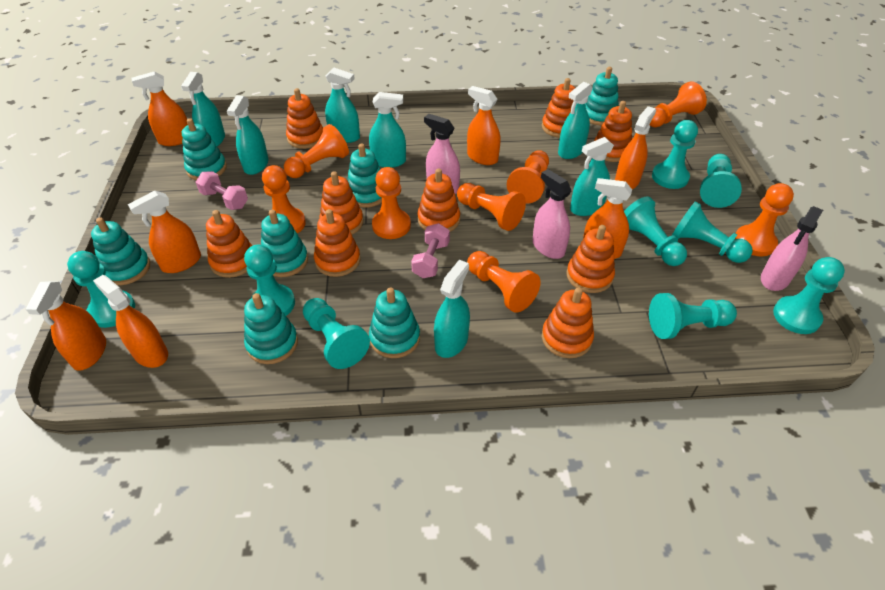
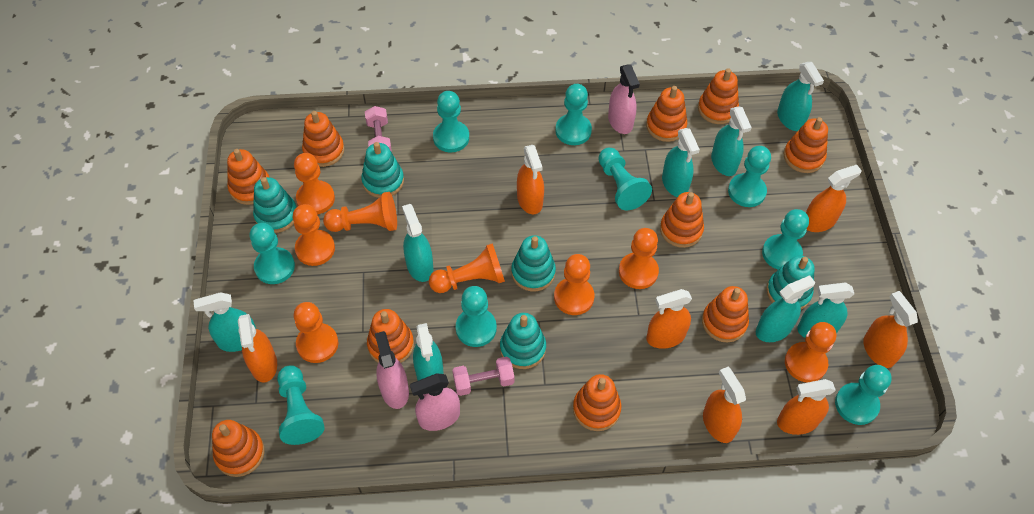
orange stacking toy: 9 -> 10
turquoise spray bottle: 7 -> 8
turquoise stacking toy: 7 -> 5

